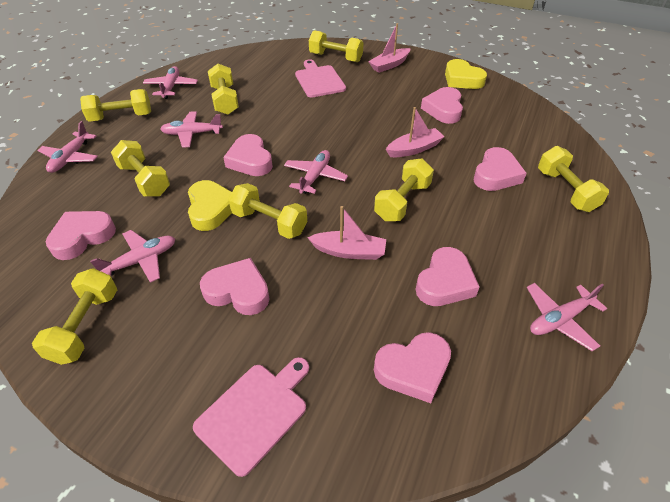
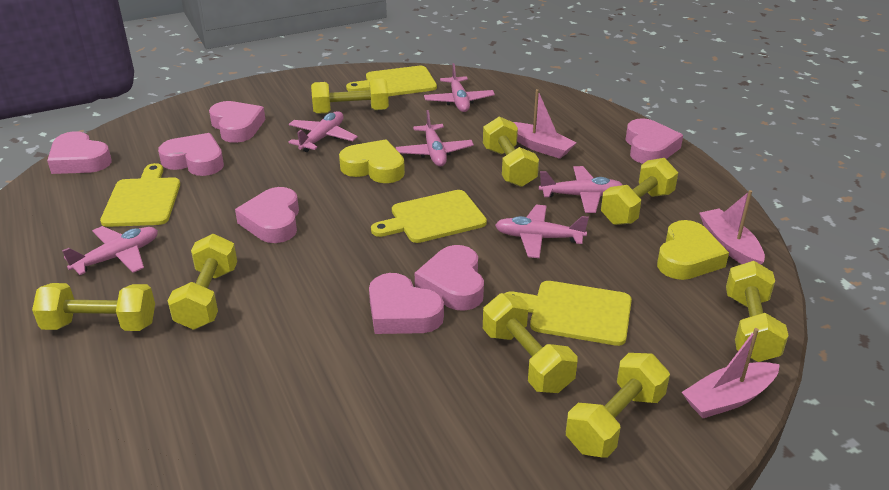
pink cutting board: 2 -> 0
yellow cutting board: 0 -> 4

